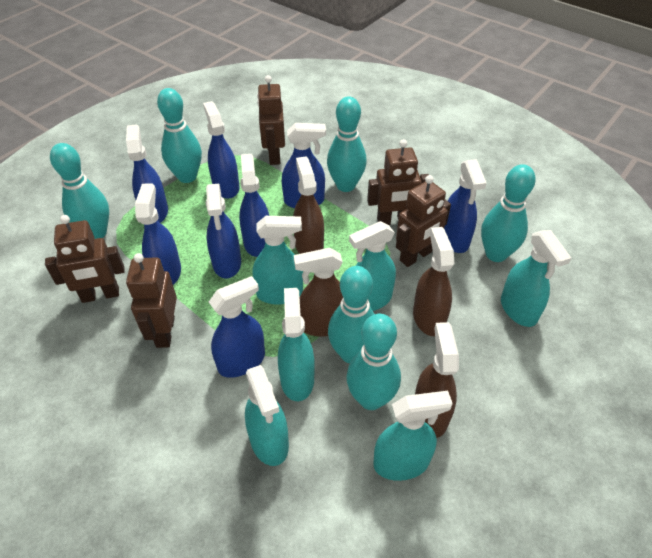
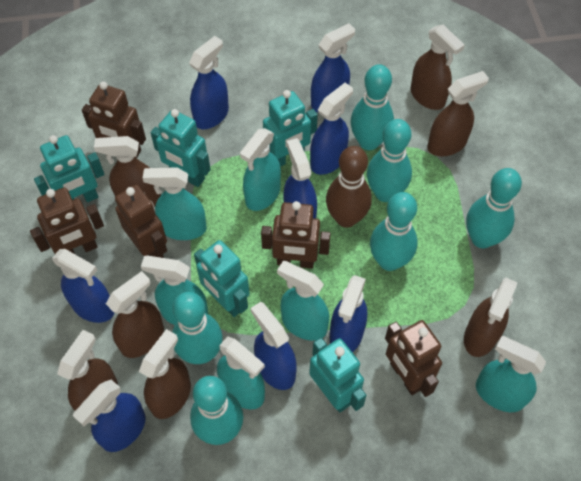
brown bowling pin: 0 -> 1
brown spray bottle: 4 -> 7
turquoise robot: 0 -> 5

